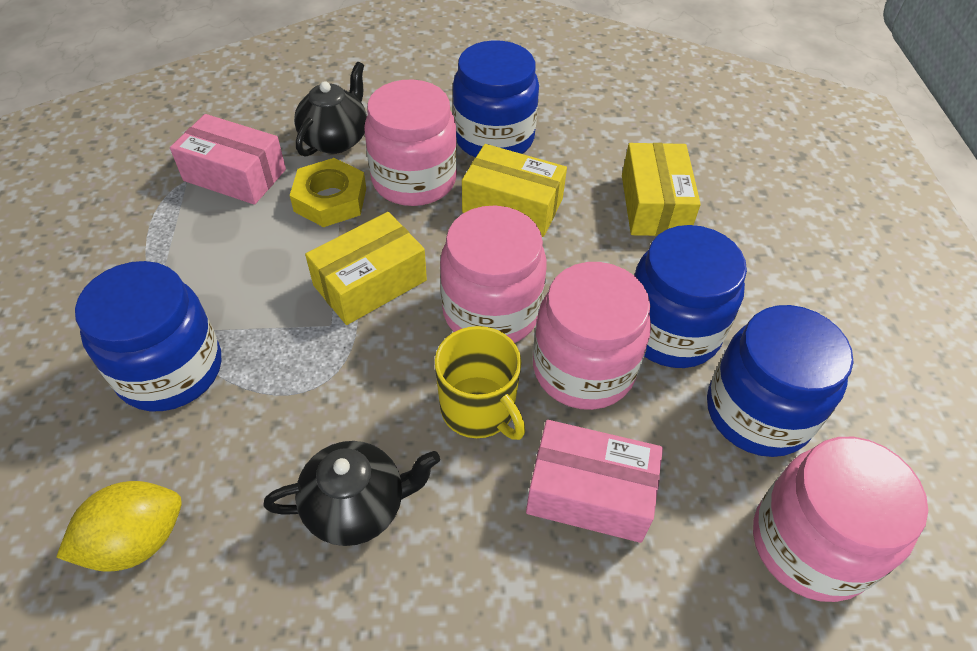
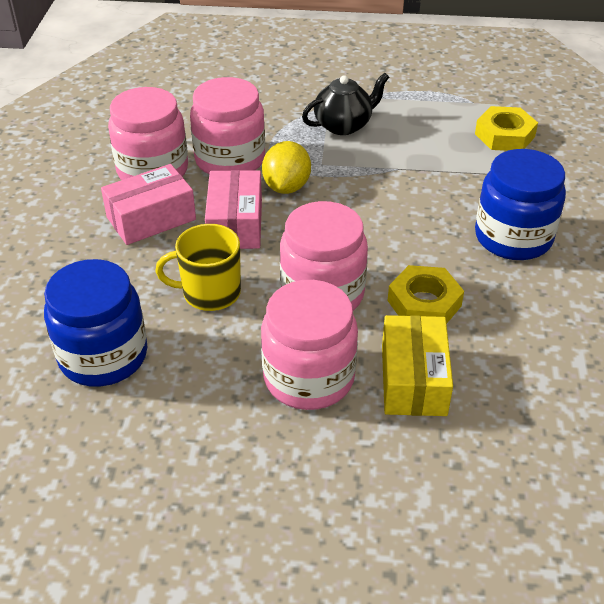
black teapot: 2 -> 1
blue jar: 4 -> 2
yellow box: 3 -> 1
yellow nut: 1 -> 2

